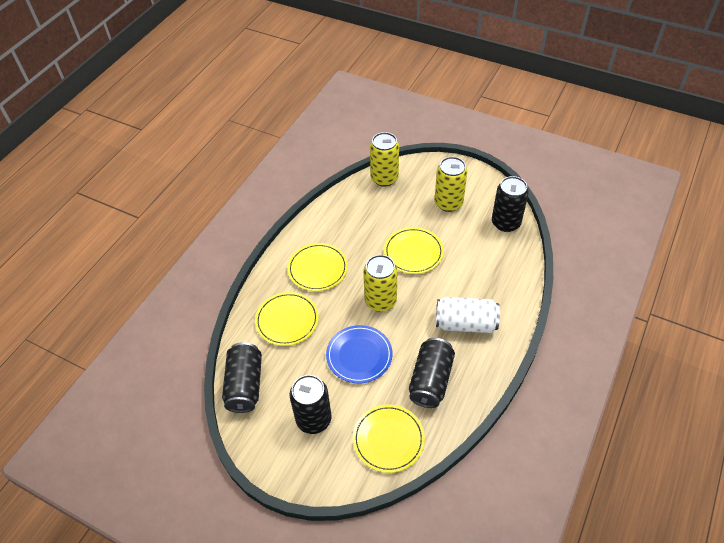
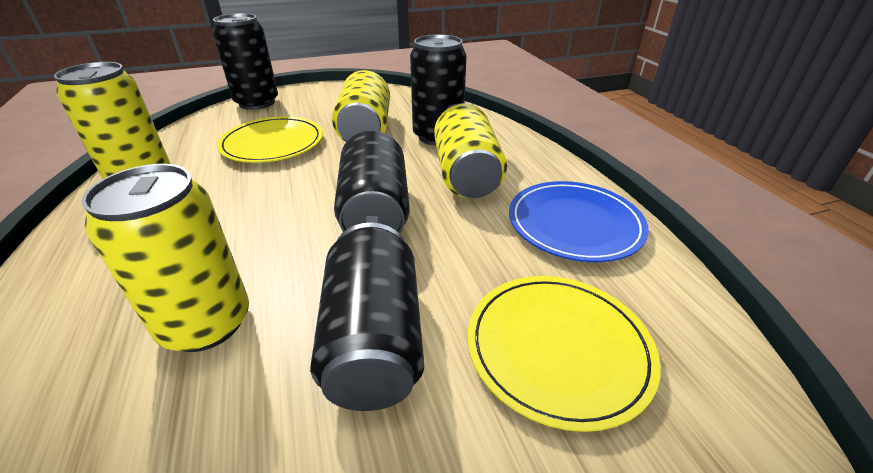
white can: 1 -> 0
yellow can: 3 -> 4
yellow plate: 4 -> 2

